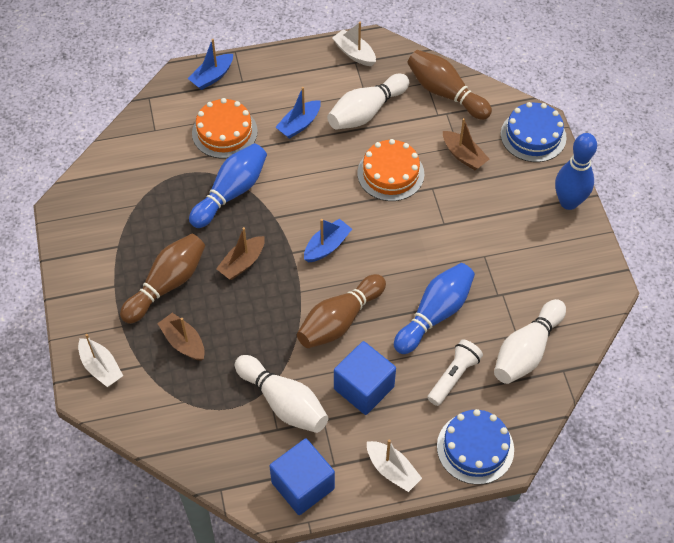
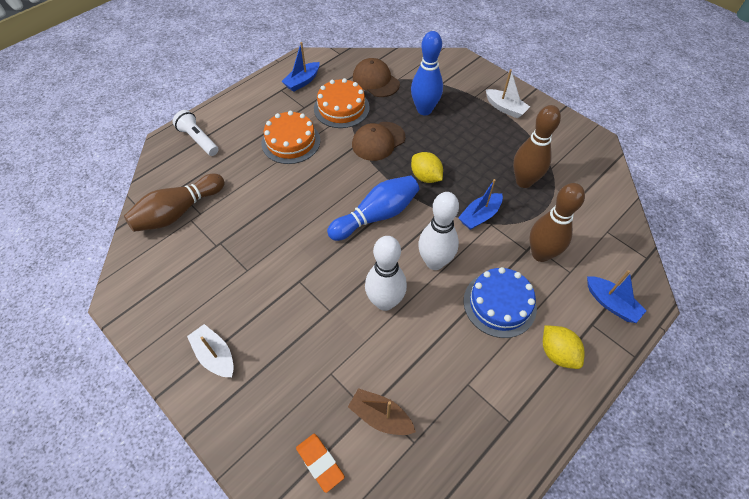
blue bowling pin: 3 -> 2
blue cake: 2 -> 1
blue cube: 2 -> 0
brown boat: 3 -> 1
brown cap: 0 -> 2
orange eraser: 0 -> 1
white boat: 3 -> 2
white bowling pin: 3 -> 2
yellow lemon: 0 -> 2

